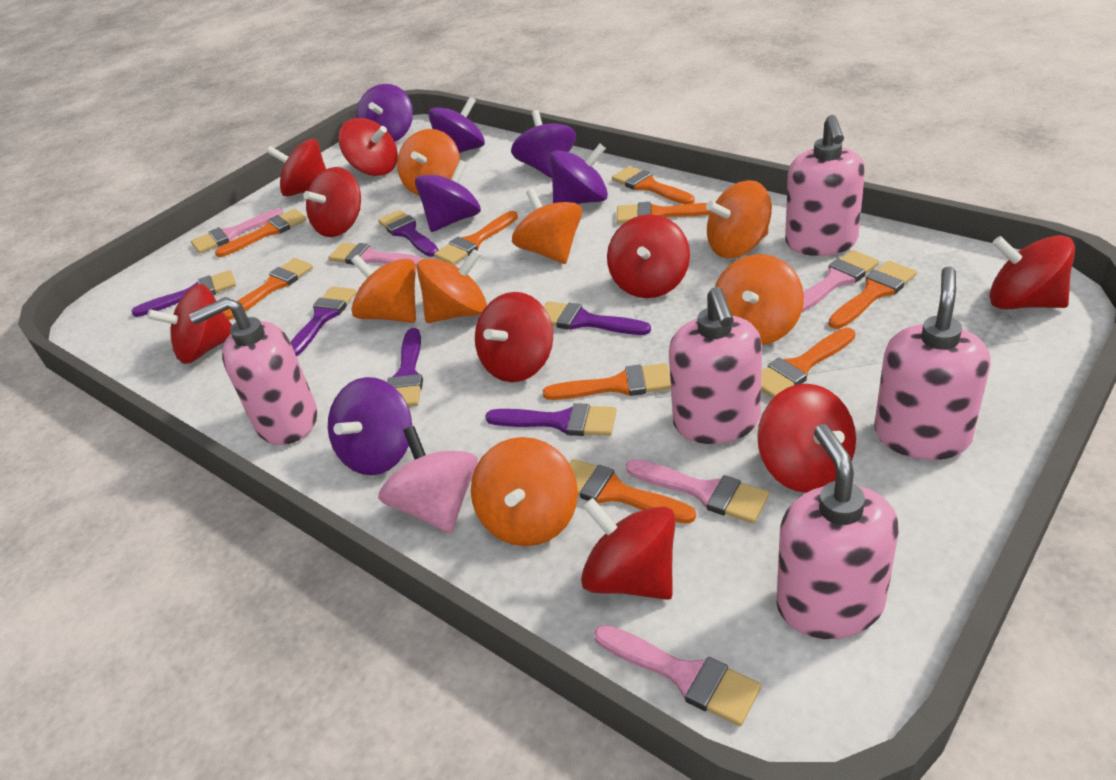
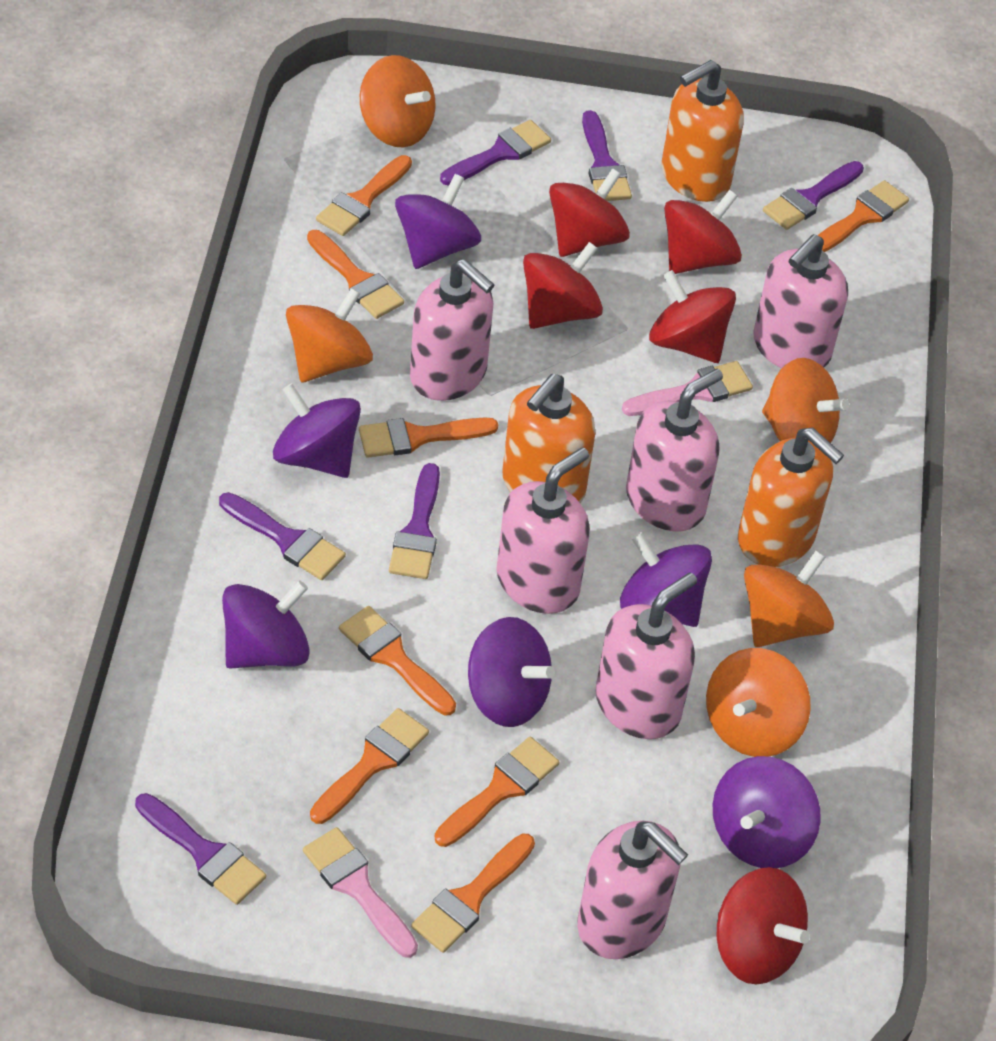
orange brush: 9 -> 8
orange soap dispenser: 0 -> 3
orange spinning top: 7 -> 5
pink brush: 5 -> 2
pink soap dispenser: 5 -> 6
pink spinning top: 1 -> 0
red spinning top: 9 -> 5

